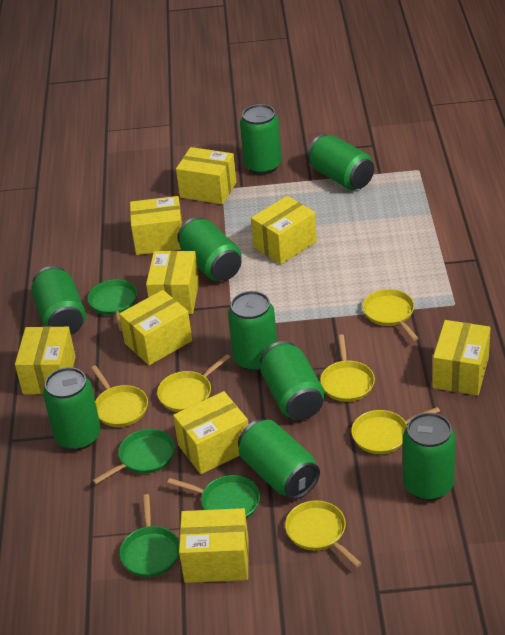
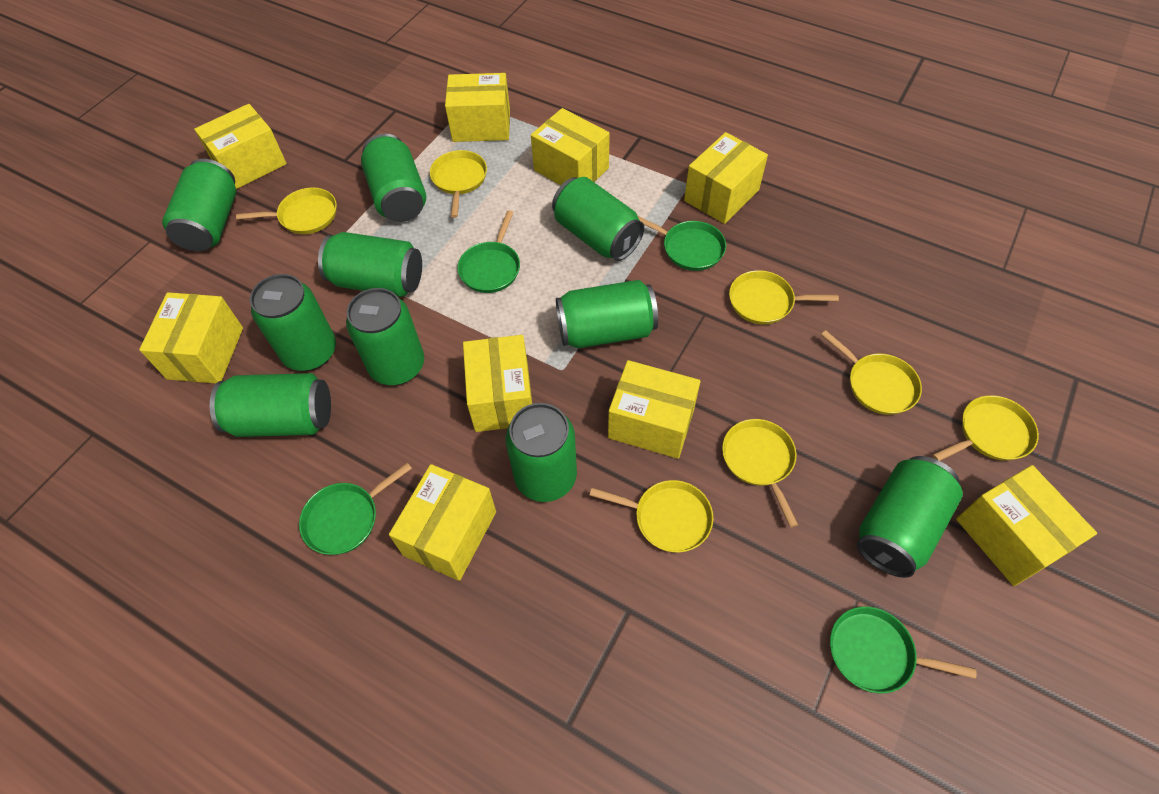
green can: 9 -> 10
yellow pan: 6 -> 7

